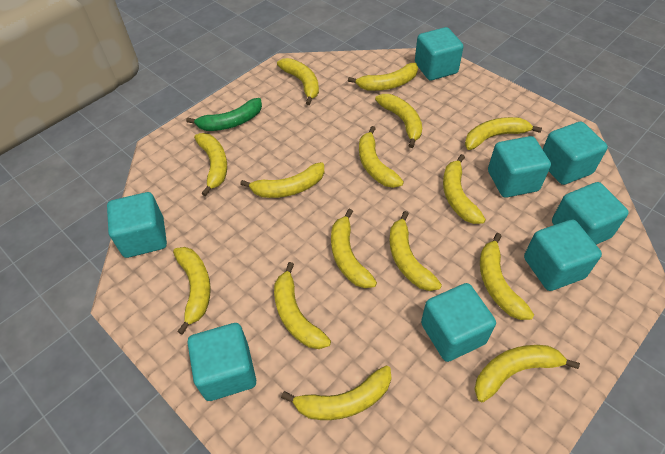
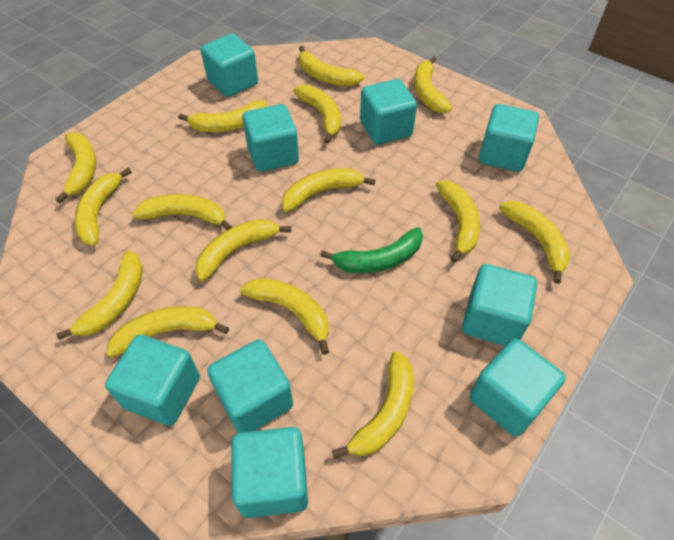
turquoise cube: 8 -> 9

